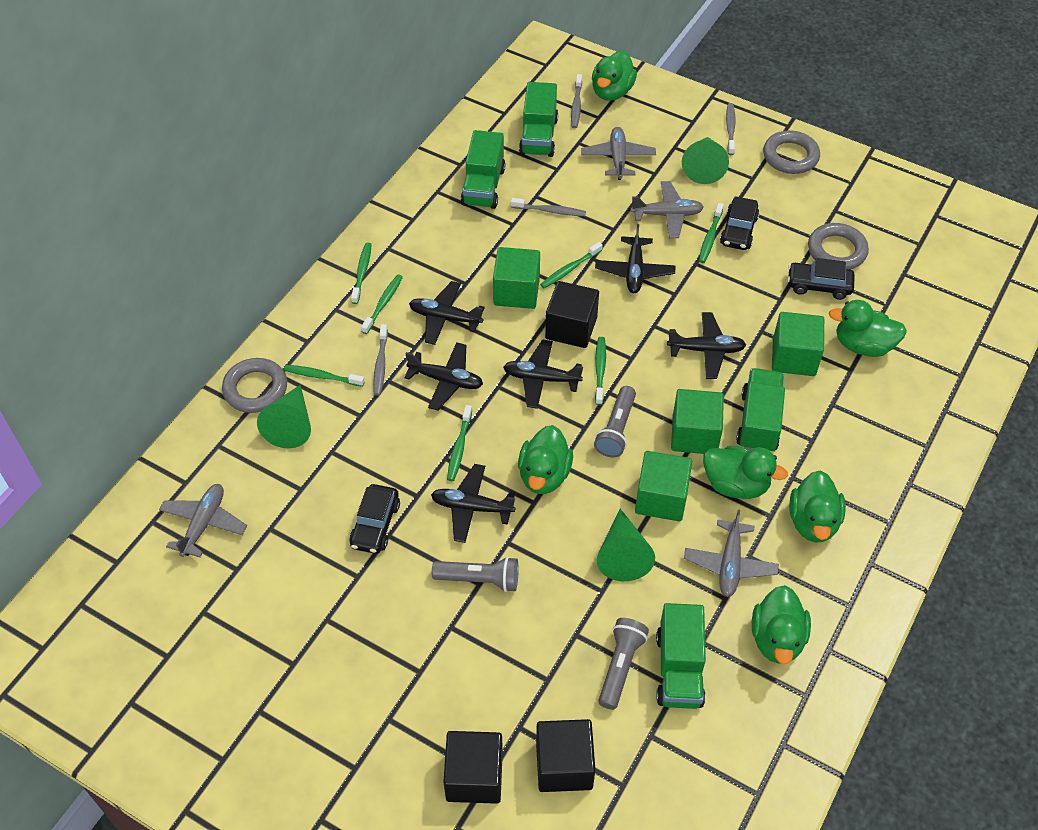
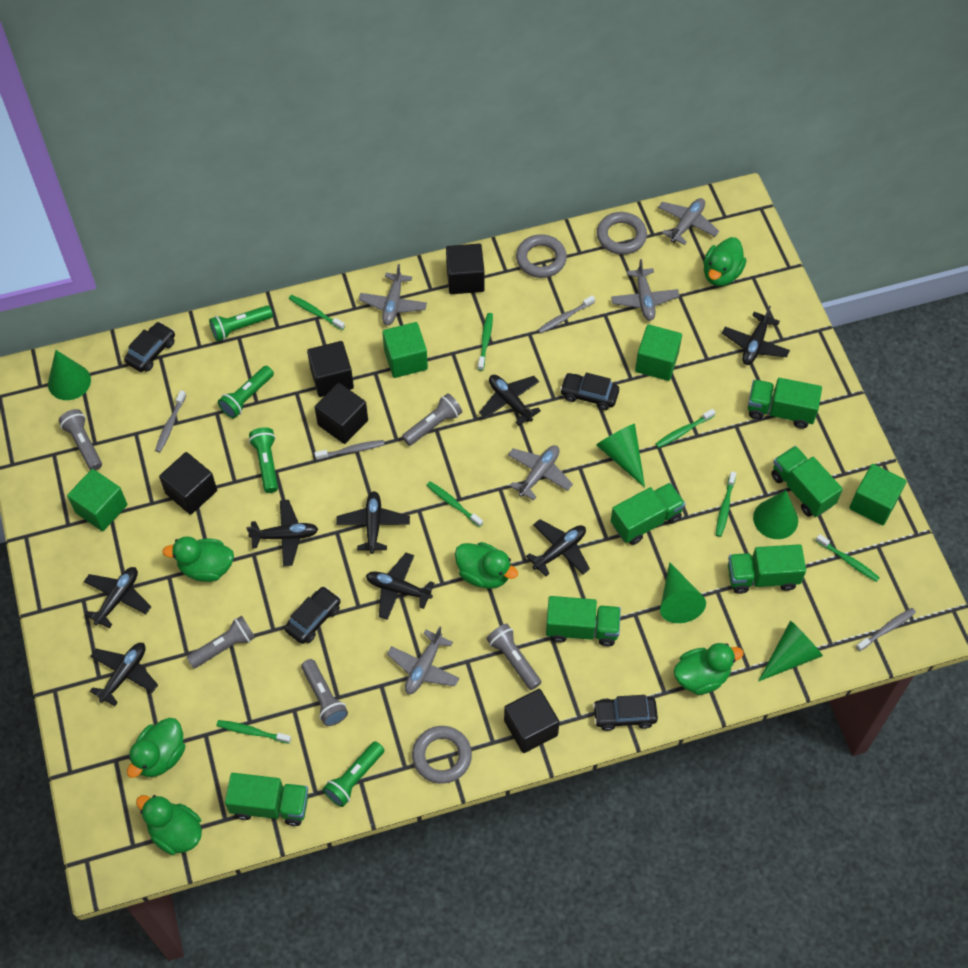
black car: 3 -> 4
black cube: 3 -> 5
black plane: 6 -> 8
green cone: 3 -> 5
green flashlight: 0 -> 4
green truck: 4 -> 6
grey flashlight: 3 -> 5
grey plane: 4 -> 5

